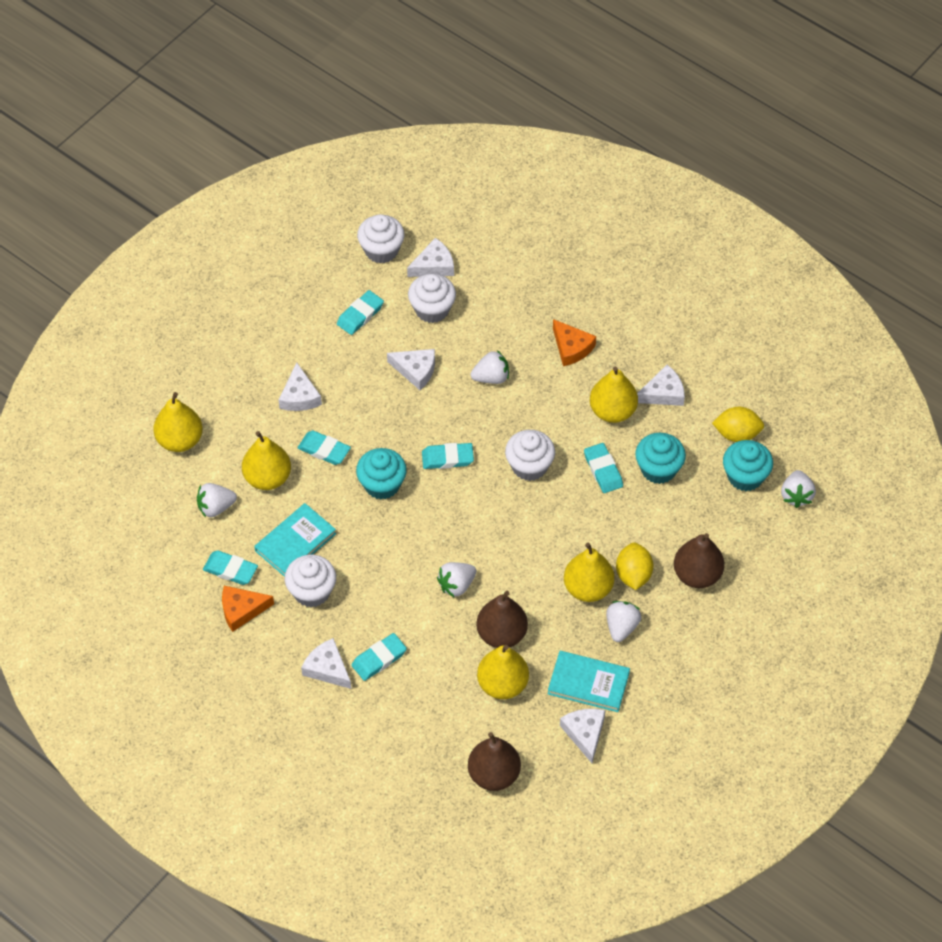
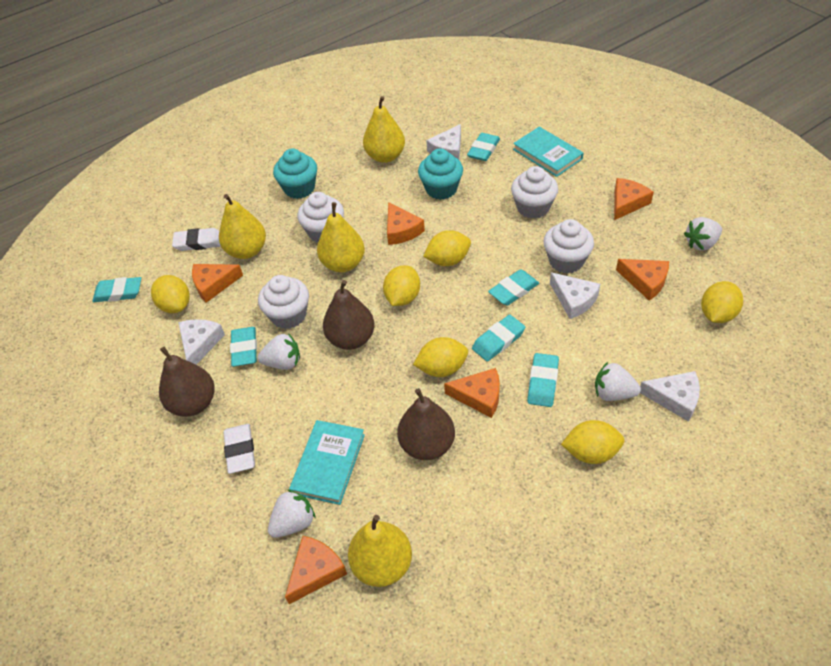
orange cheese: 2 -> 6
turquoise cupcake: 3 -> 2
white cheese: 6 -> 4
white eraser: 0 -> 2
white strawberry: 5 -> 4
yellow lemon: 2 -> 6
yellow pear: 5 -> 4

